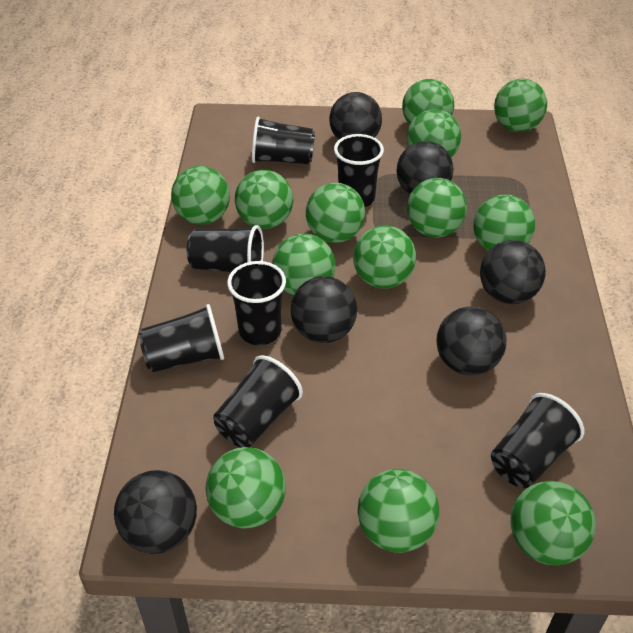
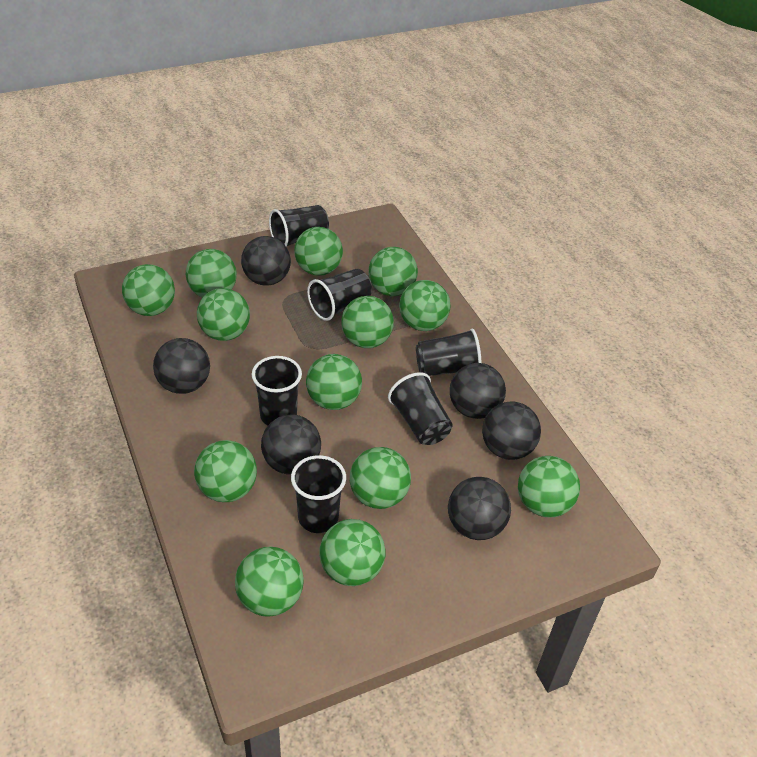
black cup: 7 -> 6

